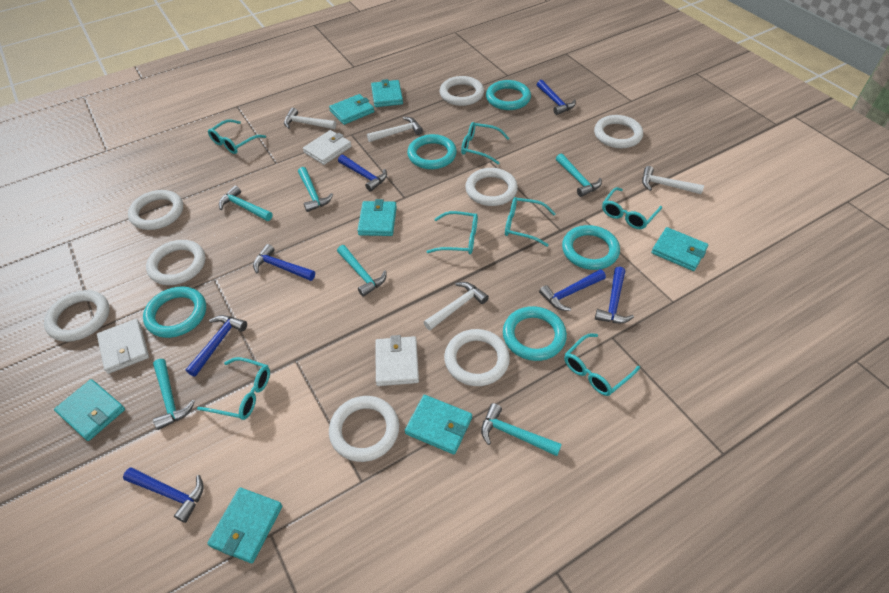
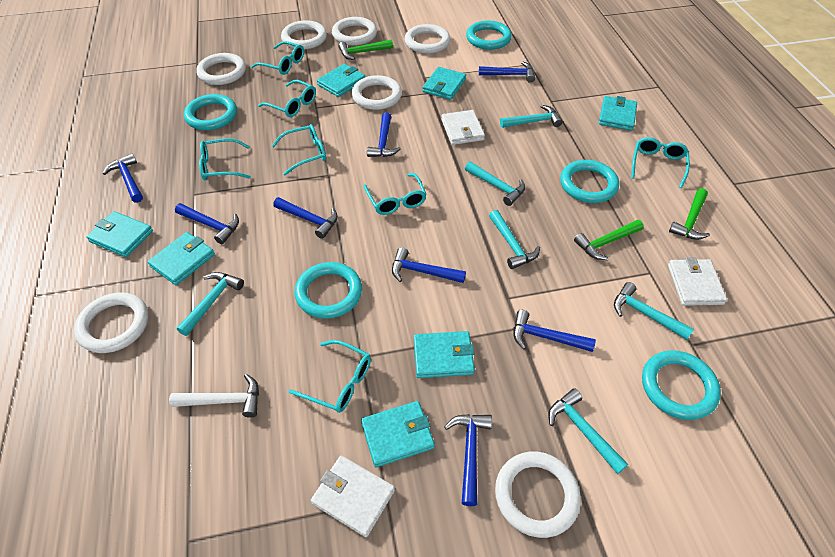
blue hammer: 7 -> 8
green hammer: 0 -> 3
white hammer: 4 -> 1
white ring: 8 -> 7

